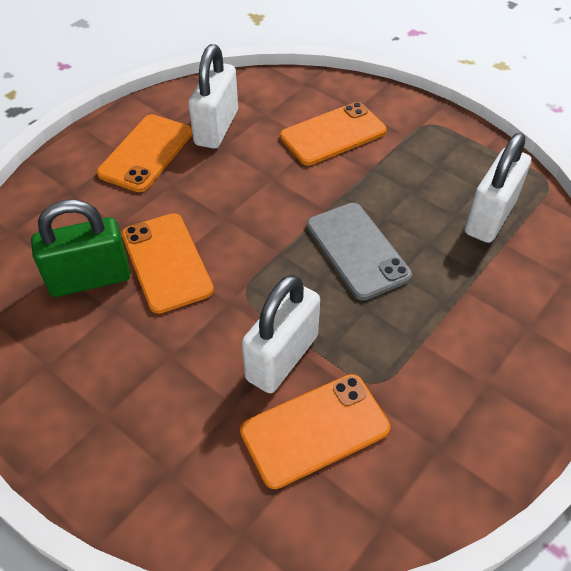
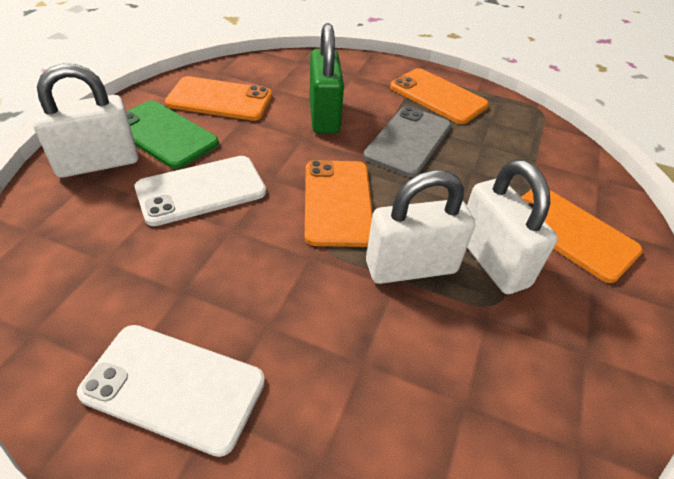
green phone: 0 -> 1
white phone: 0 -> 2

